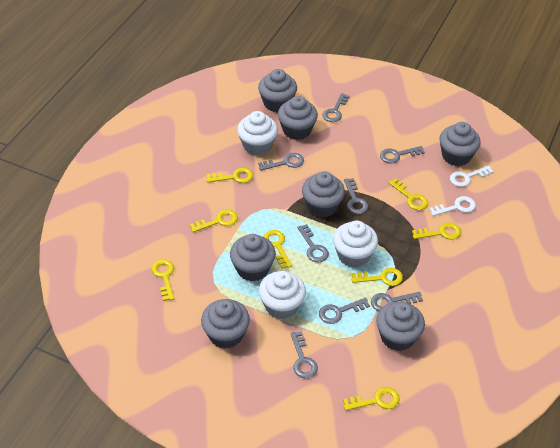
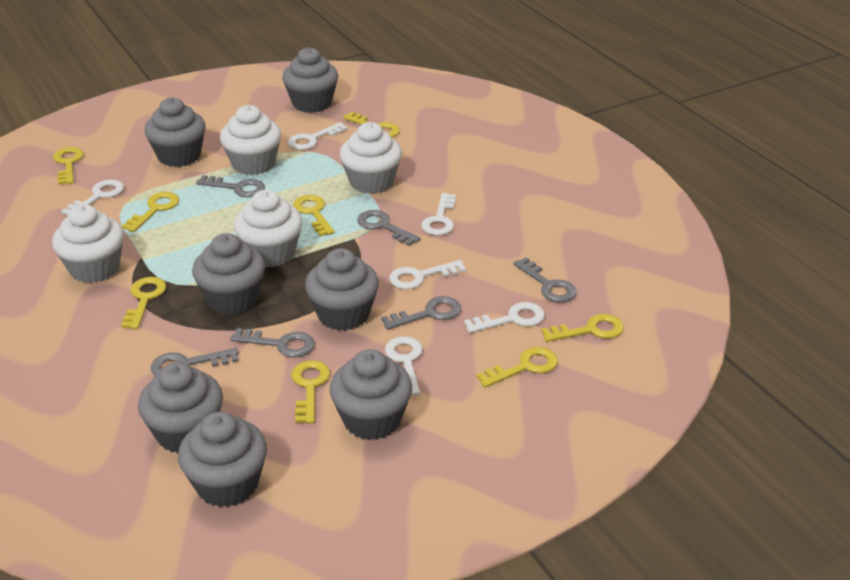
grey key: 8 -> 6
white cupcake: 3 -> 4
white key: 2 -> 6

